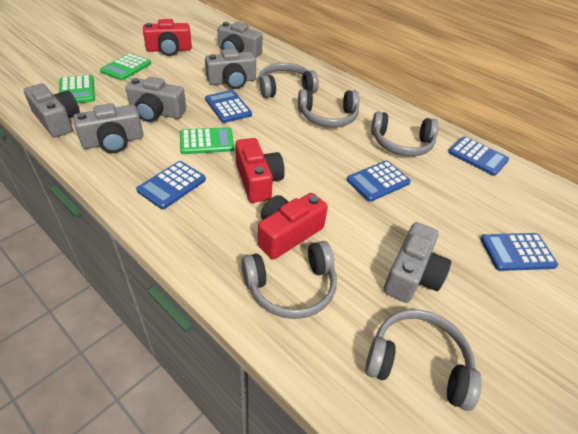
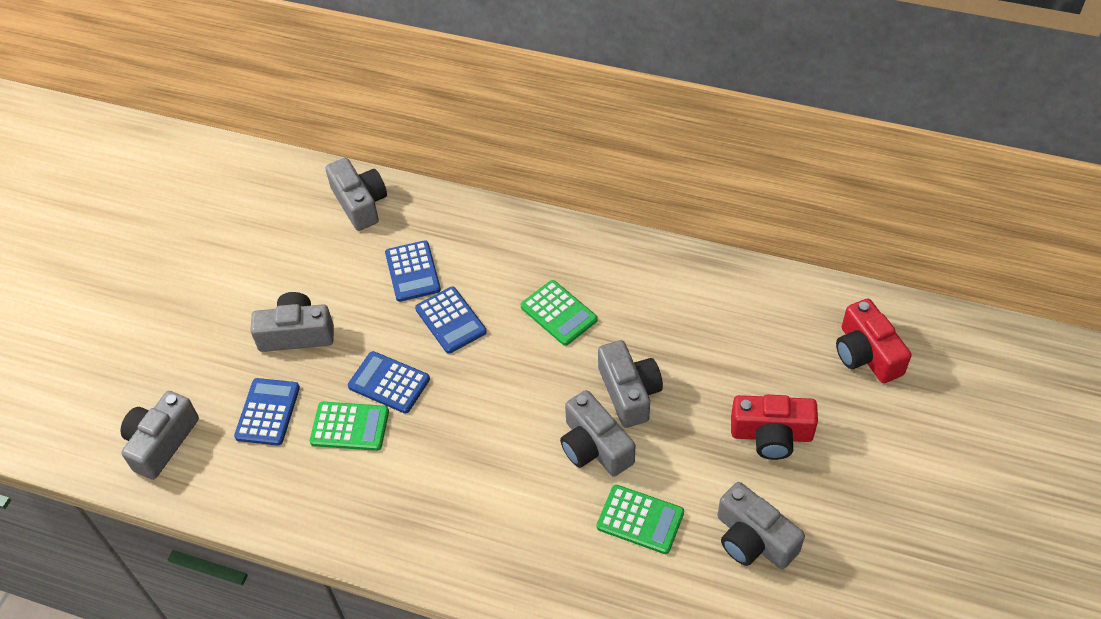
blue calculator: 5 -> 4
grey headphones: 5 -> 0
red camera: 3 -> 2

